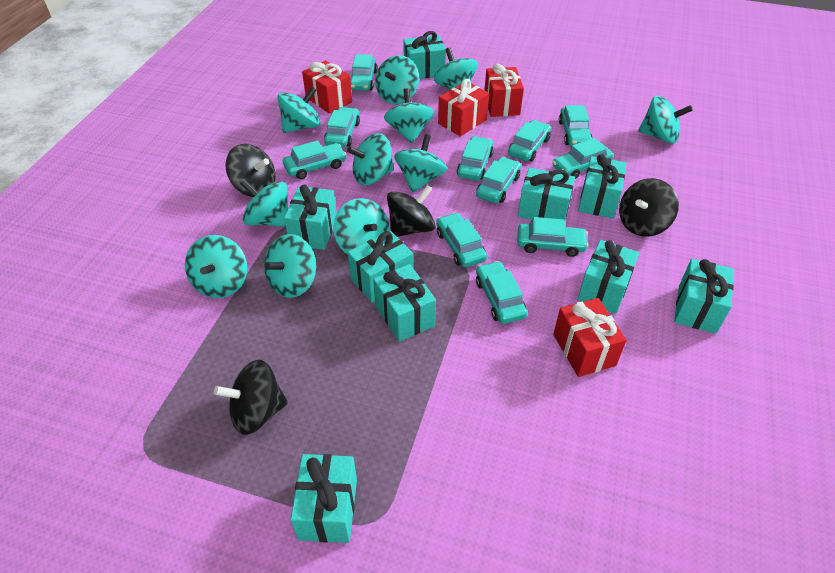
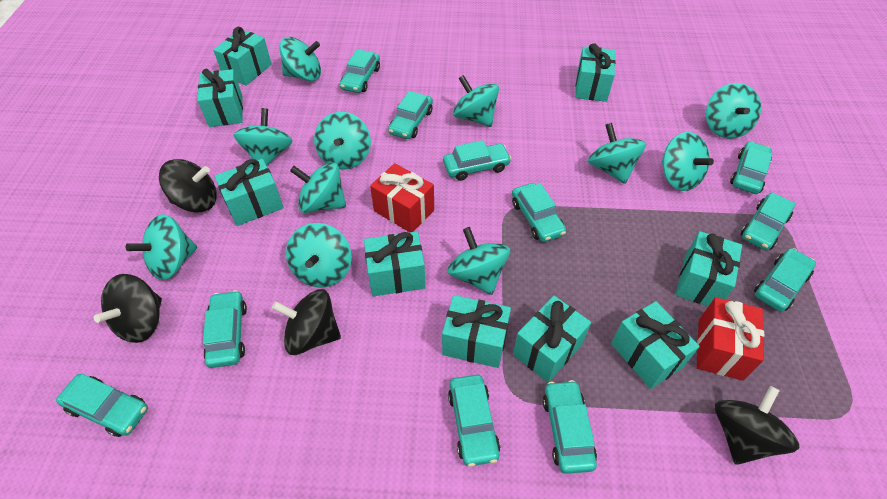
red gift: 4 -> 2

